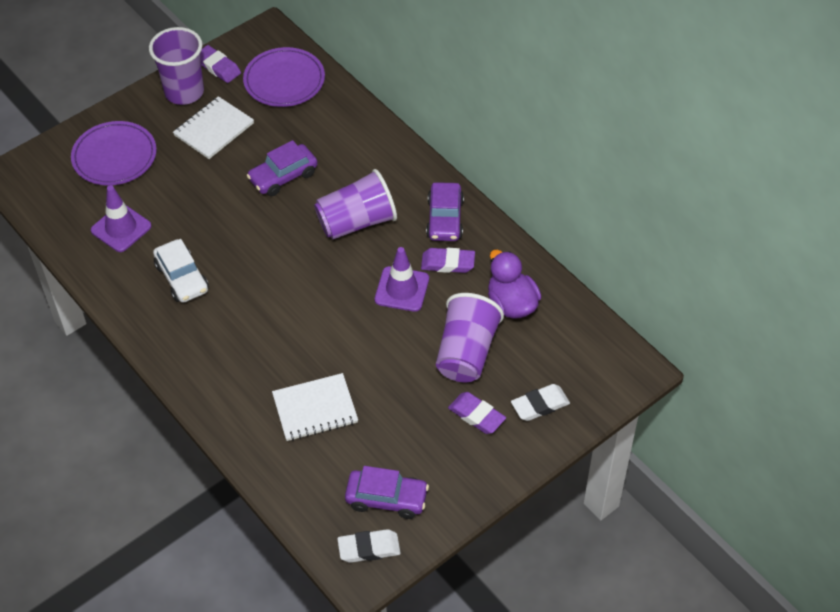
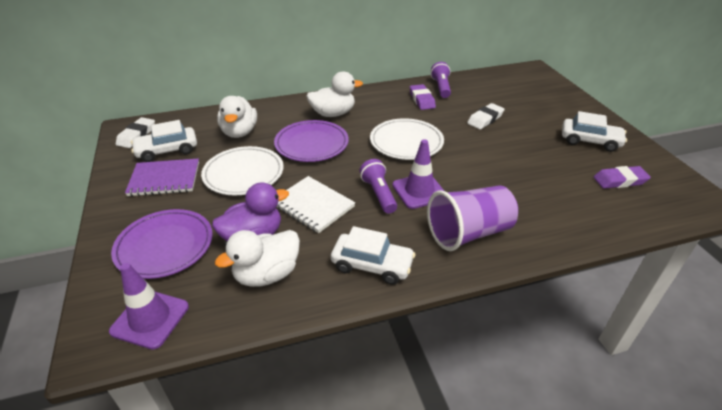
purple car: 3 -> 0
purple cup: 3 -> 1
purple eraser: 3 -> 2
purple flashlight: 0 -> 2
purple notebook: 0 -> 1
white car: 1 -> 3
white duck: 0 -> 3
white notebook: 2 -> 1
white plate: 0 -> 2

